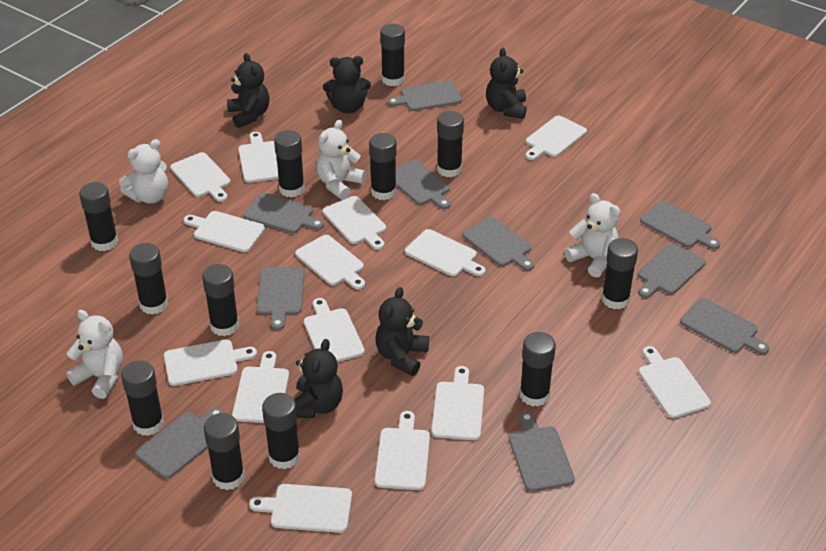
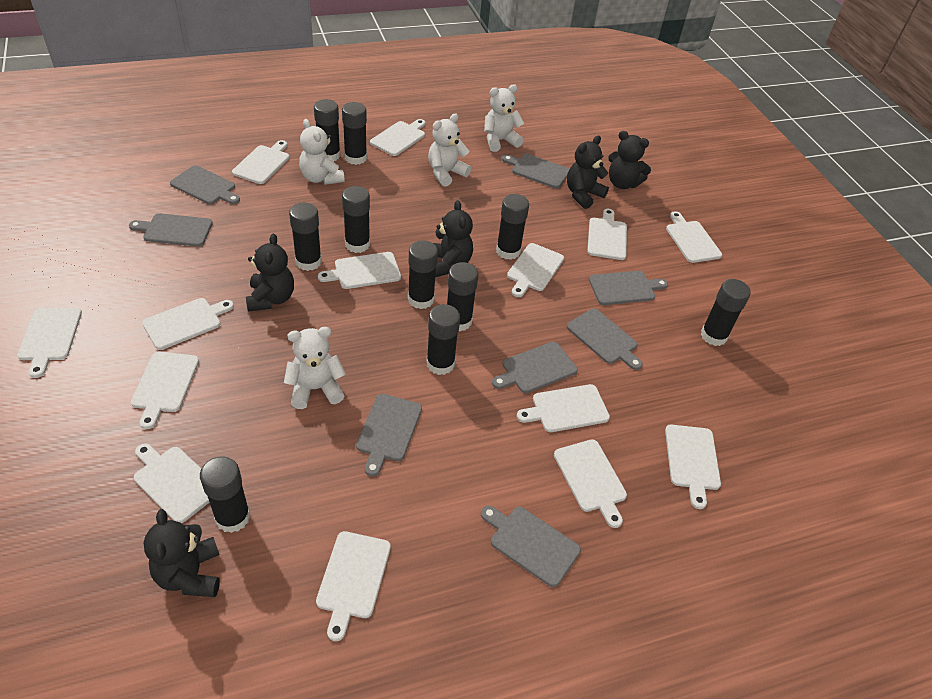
black glue stick: 12 -> 10
grey cutting board: 10 -> 8

